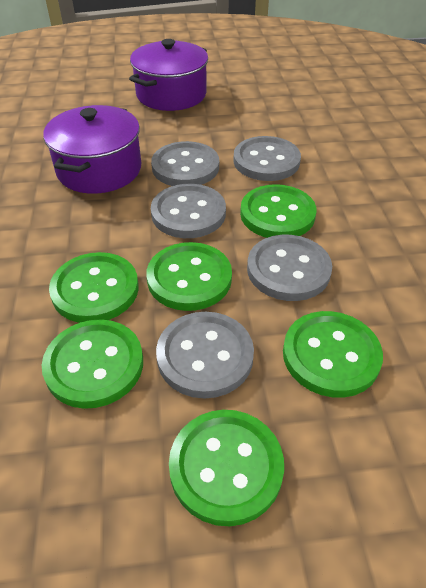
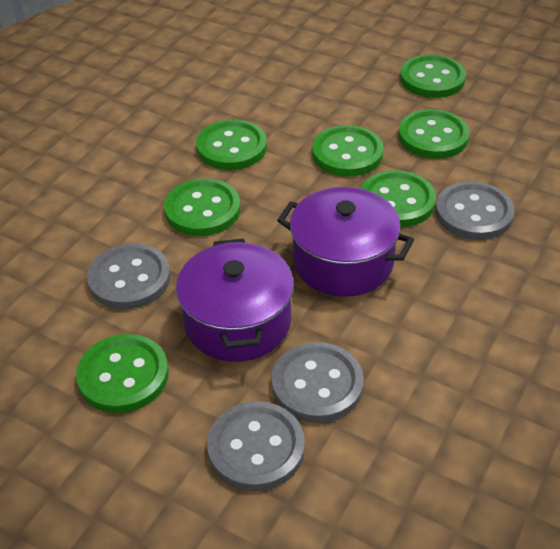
green button: 6 -> 7
grey button: 5 -> 4

